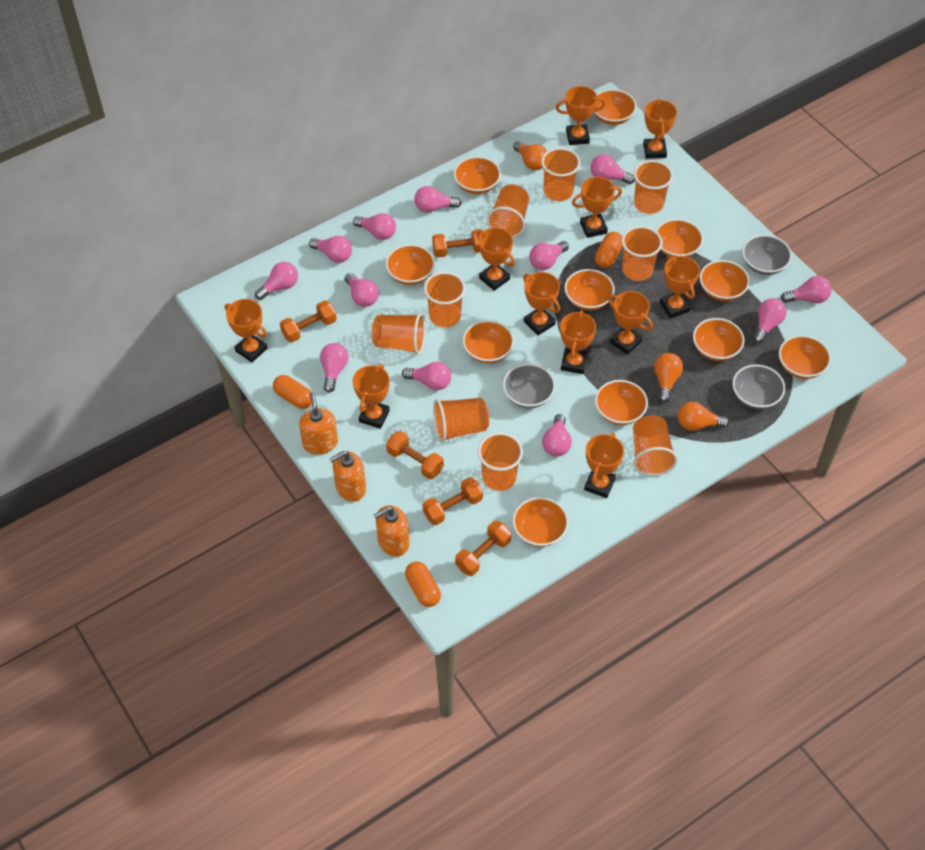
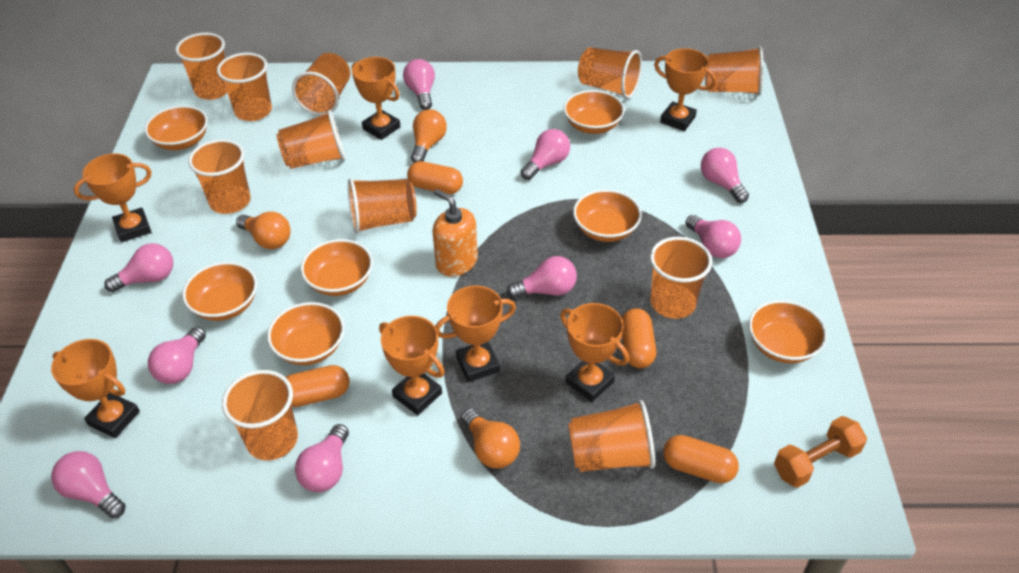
grey bowl: 3 -> 0
orange bowl: 11 -> 7
orange capsule: 3 -> 4
orange cup: 9 -> 11
orange dumbbell: 5 -> 1
orange soap dispenser: 3 -> 1
orange trophy: 11 -> 7
pink light bulb: 12 -> 9

